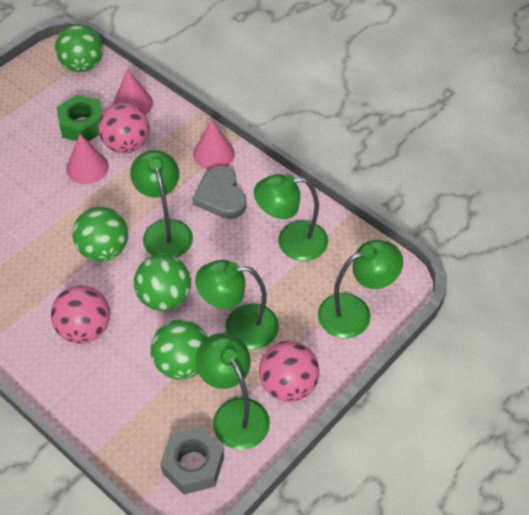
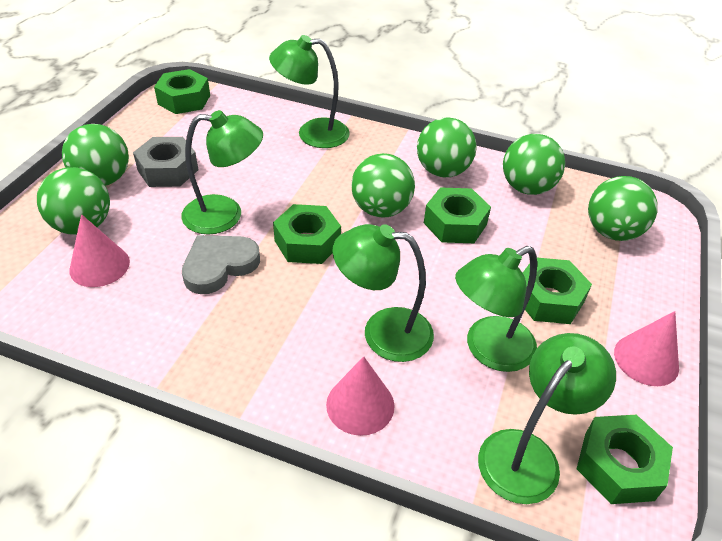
green ball: 4 -> 6
green nut: 1 -> 5
pink ball: 3 -> 0

